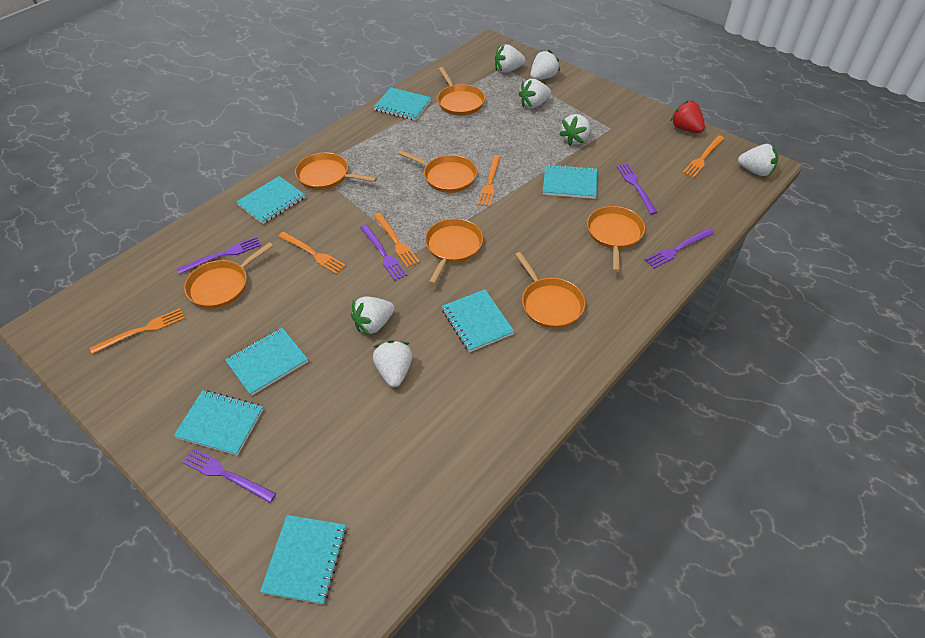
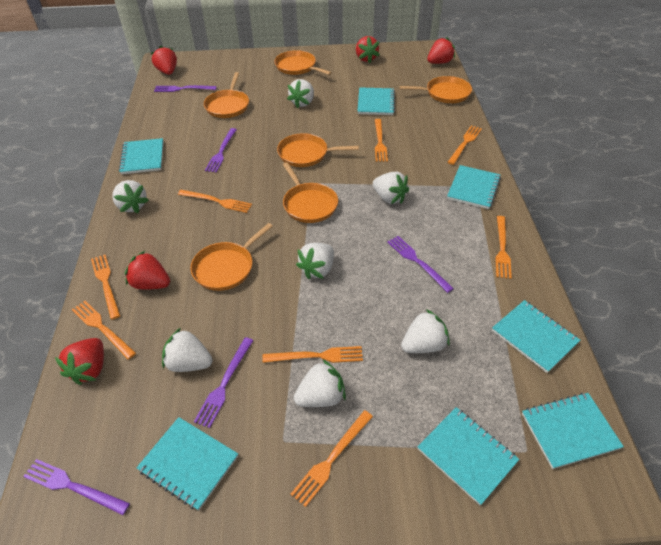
orange fork: 5 -> 8
orange pan: 7 -> 6
red strawberry: 1 -> 5

